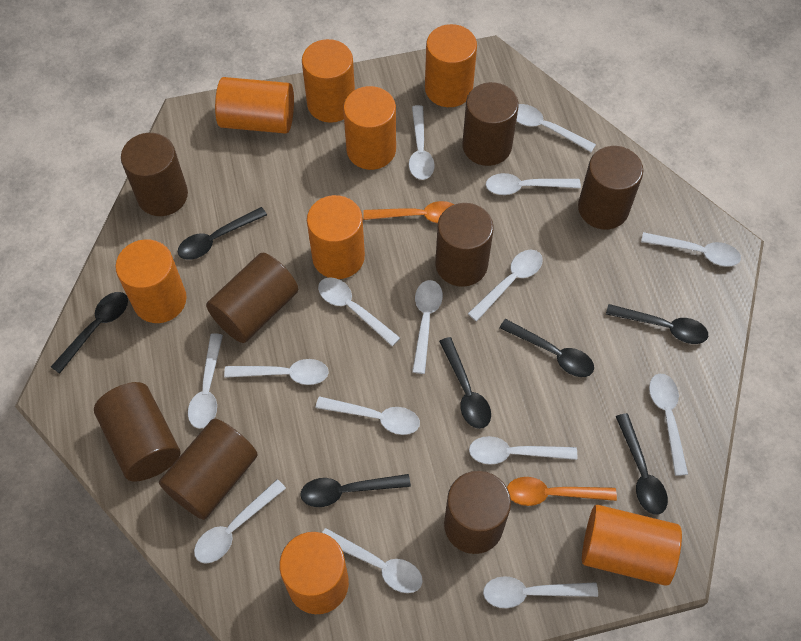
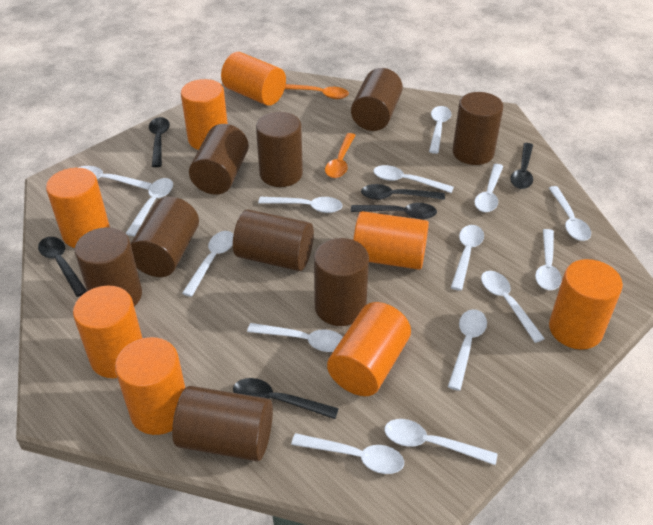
black spoon: 7 -> 6
brown cylinder: 8 -> 9

